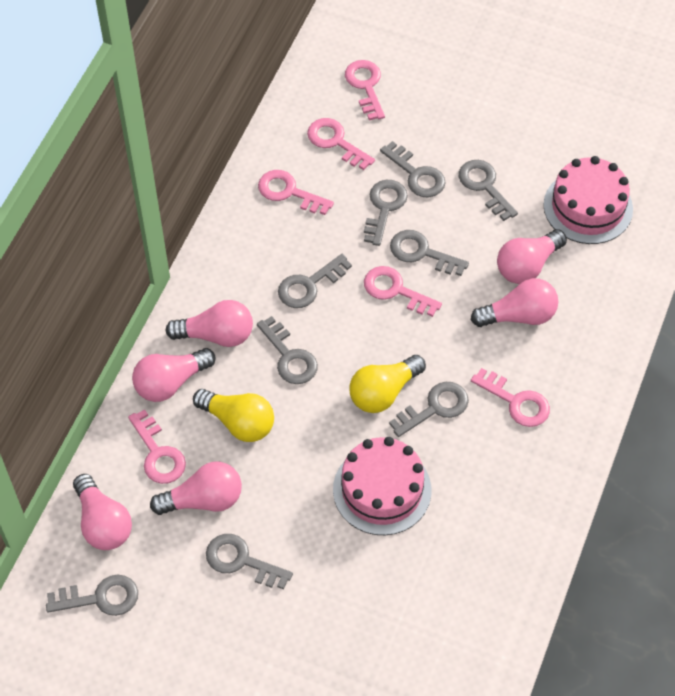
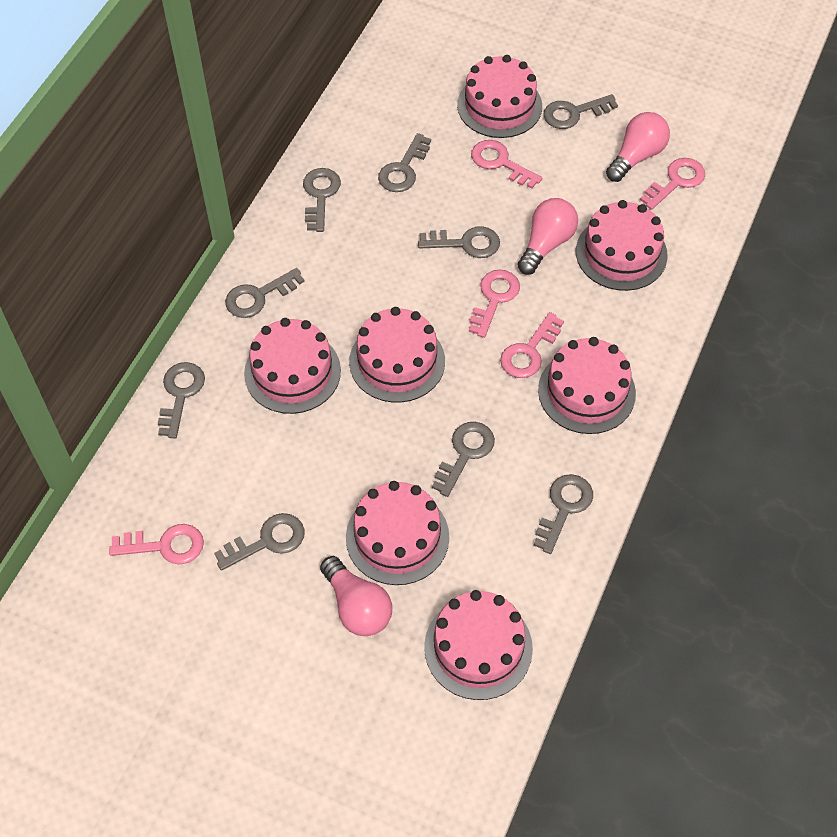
pink cake: 2 -> 7
pink key: 6 -> 5
pink light bulb: 6 -> 3
yellow light bulb: 2 -> 0

